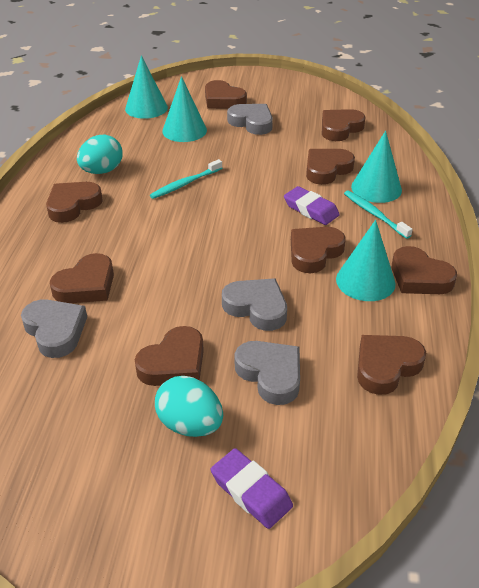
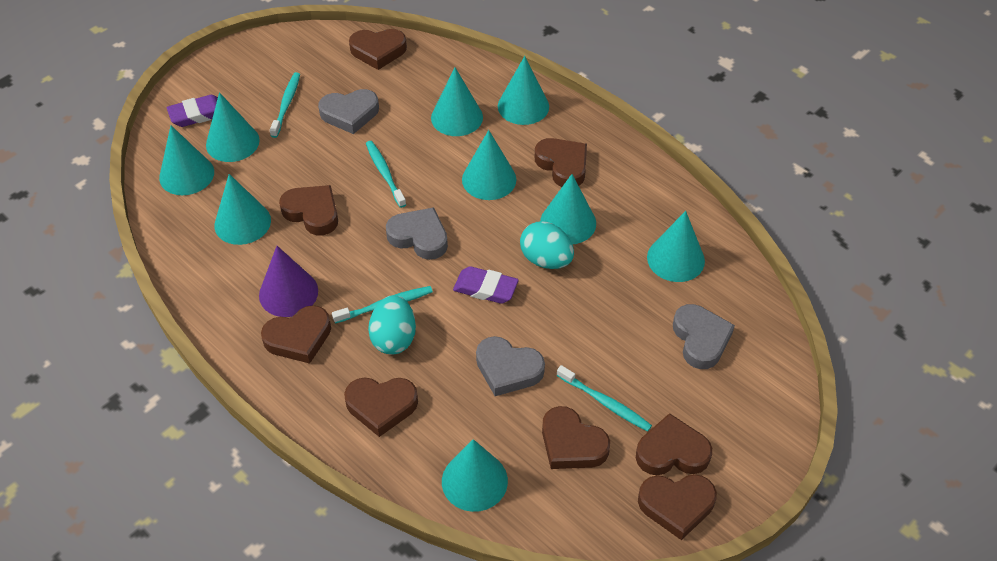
brown heart: 9 -> 8
purple cone: 0 -> 1
turquoise cone: 4 -> 9
turquoise toothbrush: 2 -> 4

